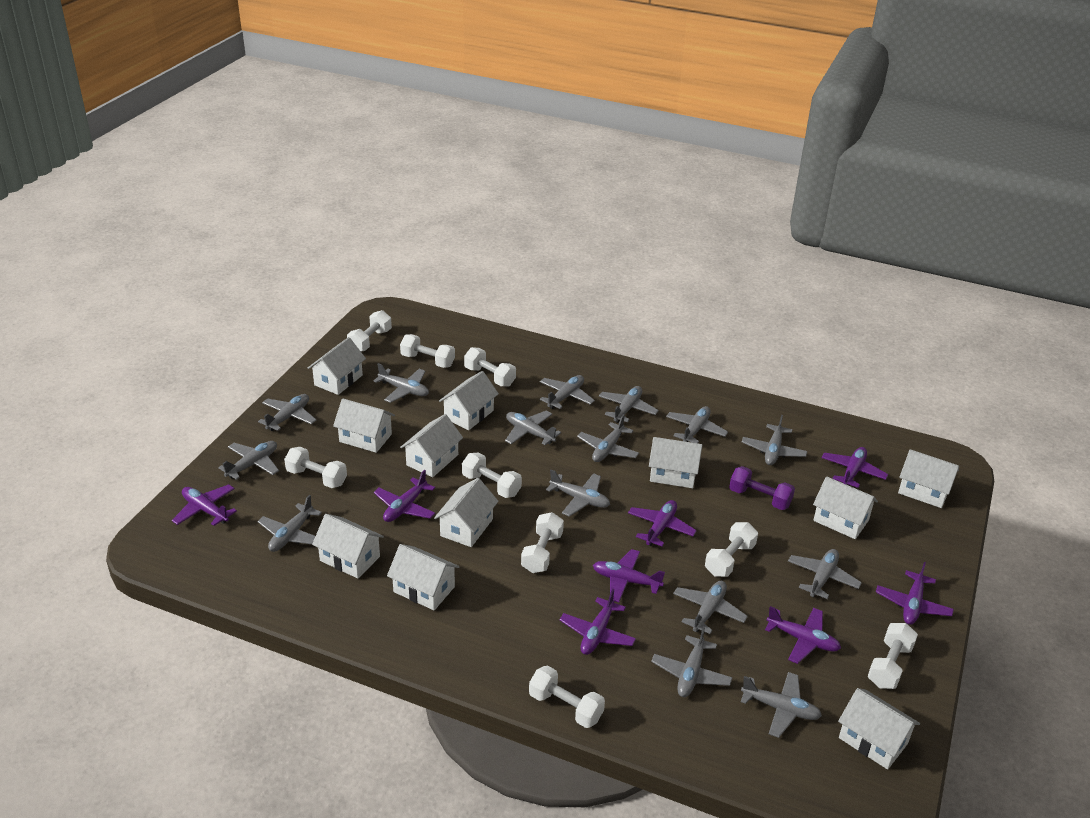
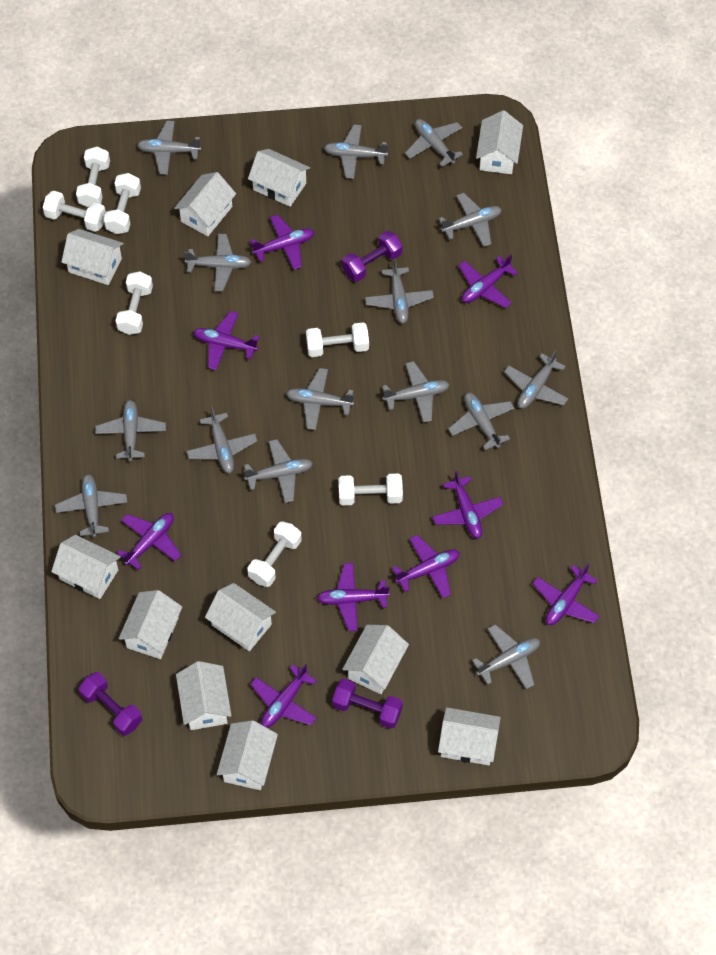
purple dumbbell: 1 -> 3
purple plane: 8 -> 9
white dumbbell: 9 -> 7

